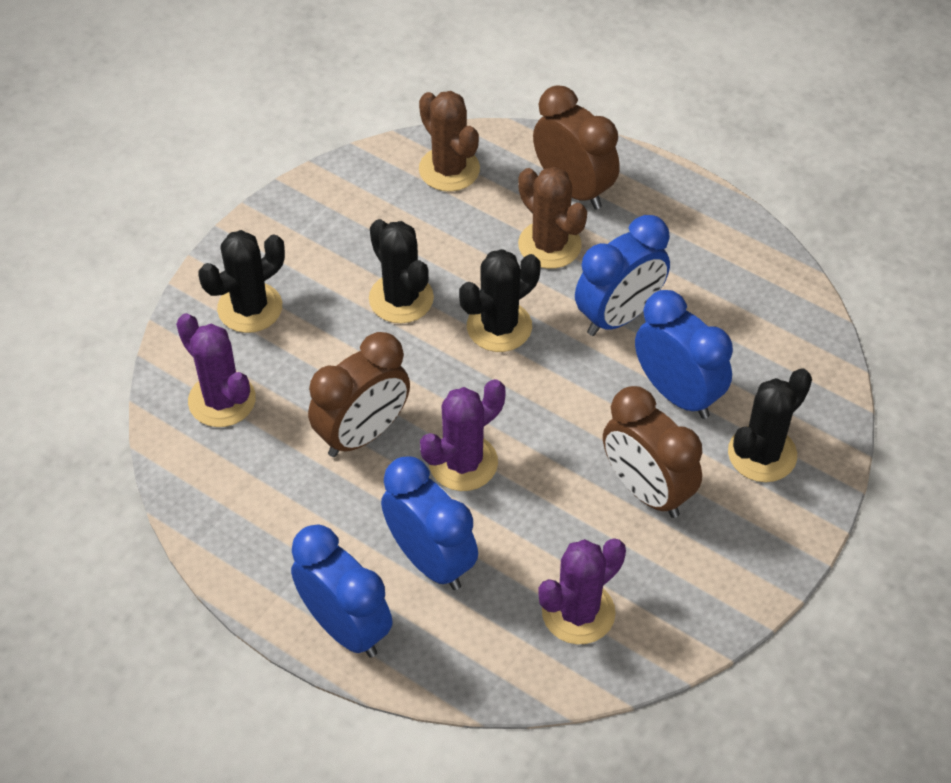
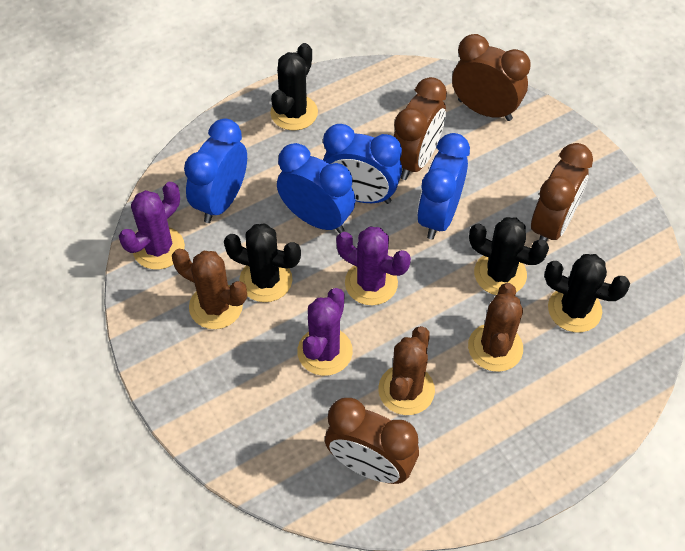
brown cactus: 2 -> 3
brown clock: 3 -> 4

